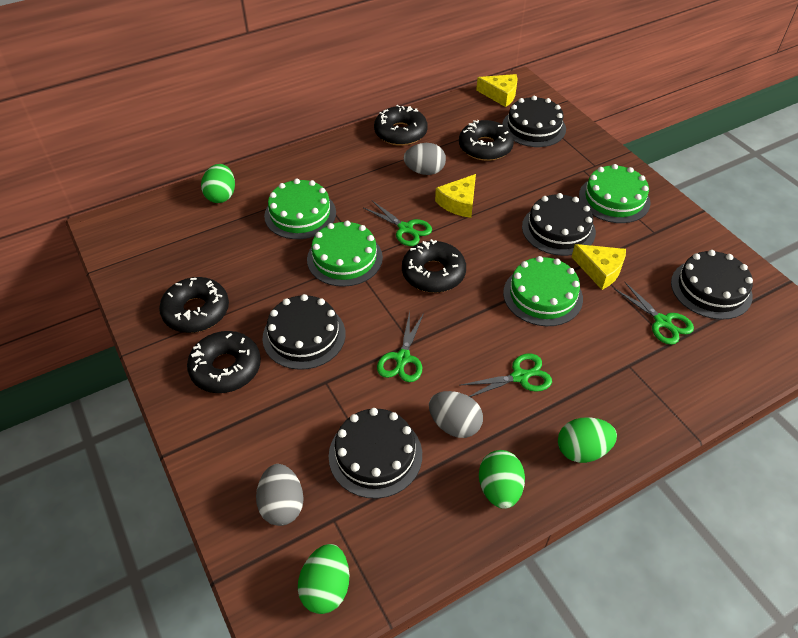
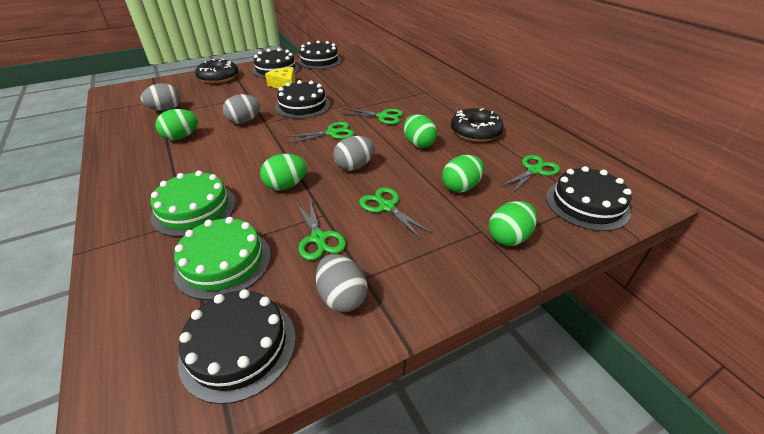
black donut: 5 -> 2
green cake: 4 -> 2
green egg: 4 -> 5
green scissors: 4 -> 5
grey egg: 3 -> 4
yellow cheese: 3 -> 1

